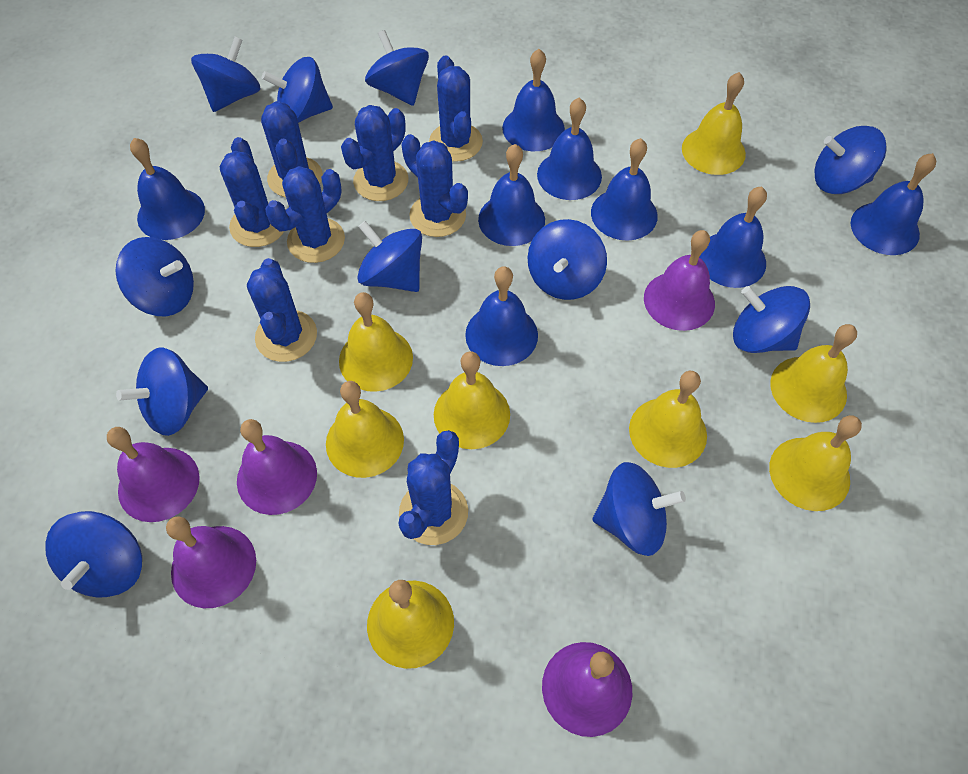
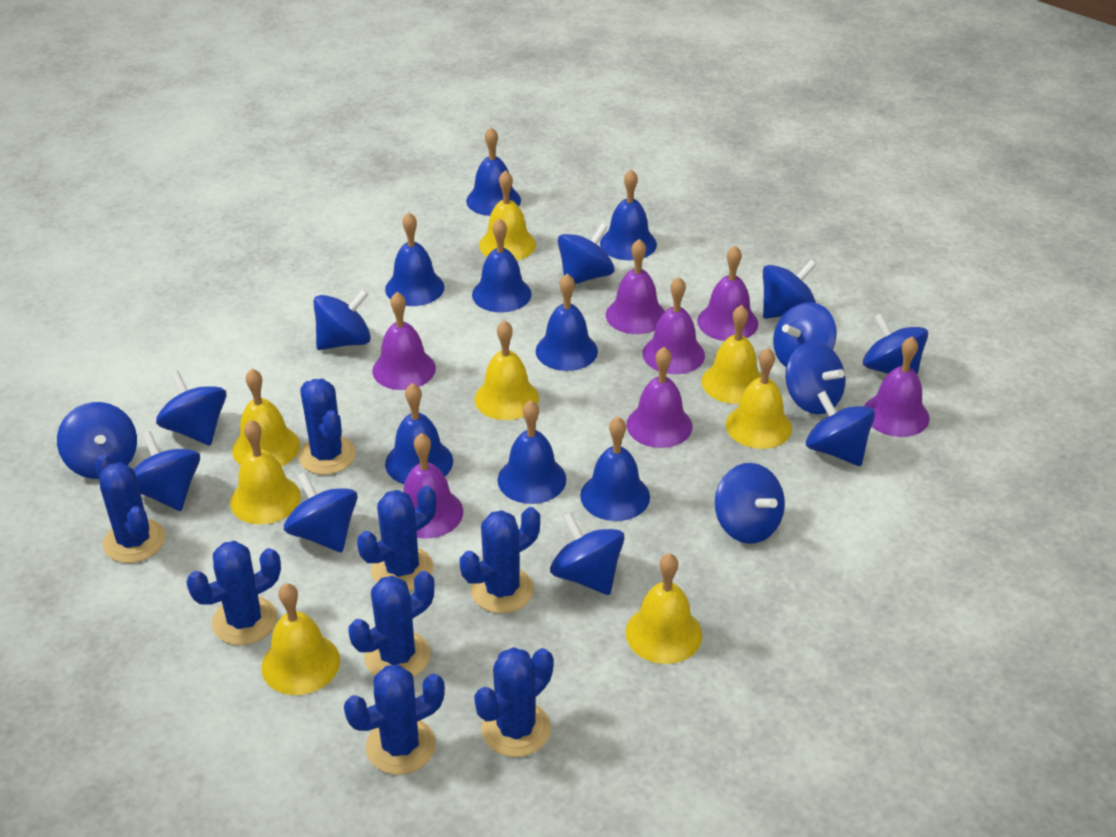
blue spinning top: 11 -> 13
purple bell: 5 -> 7

